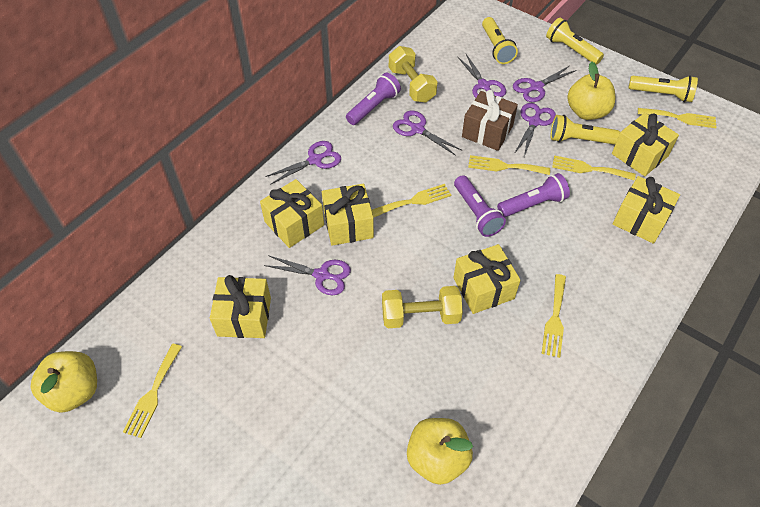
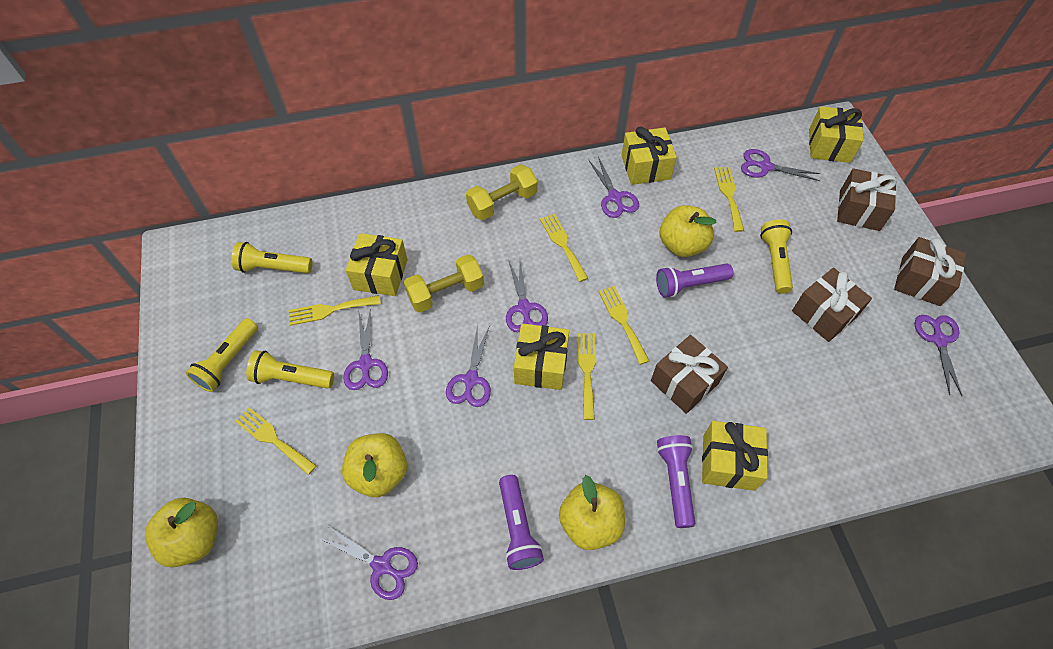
brown gift: 1 -> 4
purple scissors: 6 -> 7
yellow apple: 3 -> 4
yellow gift: 6 -> 5

